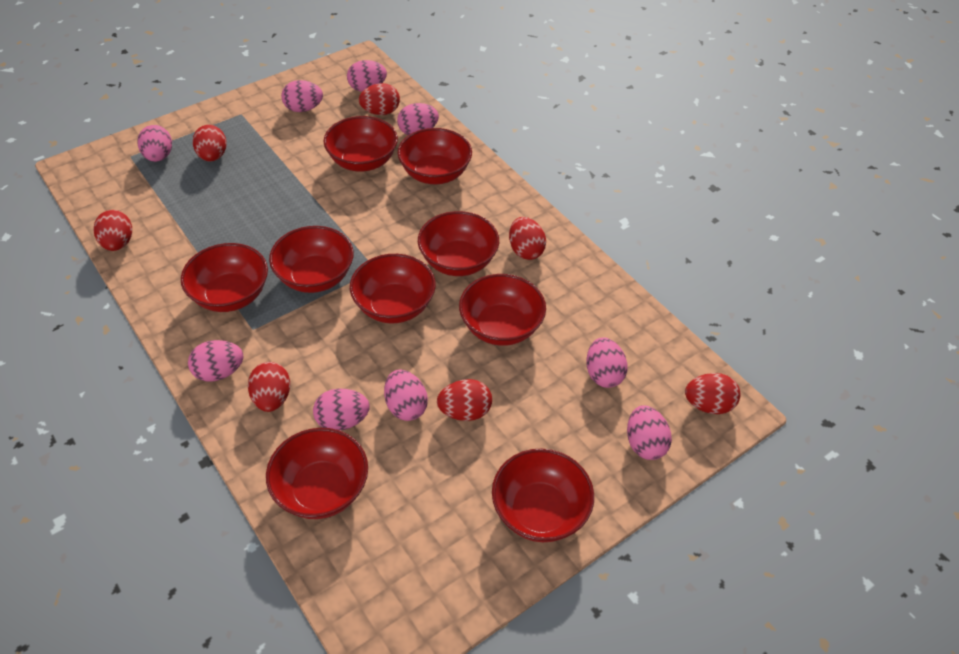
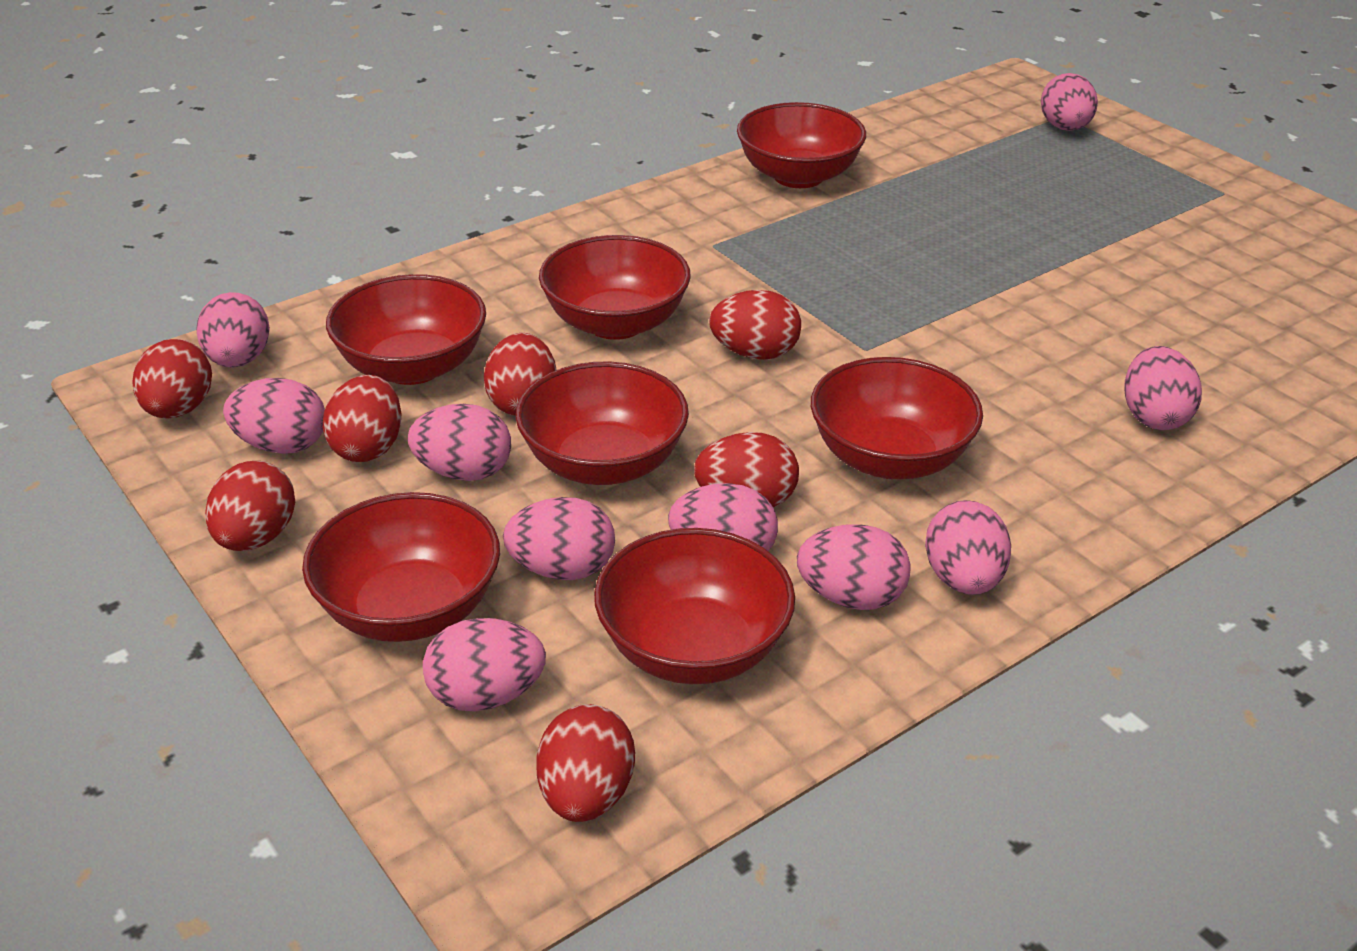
pink egg: 9 -> 10
red bowl: 9 -> 7

